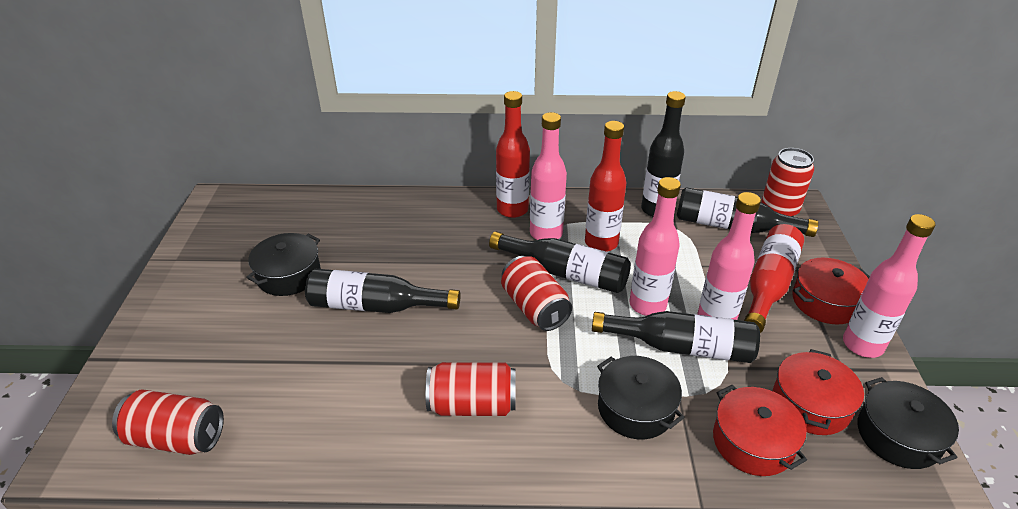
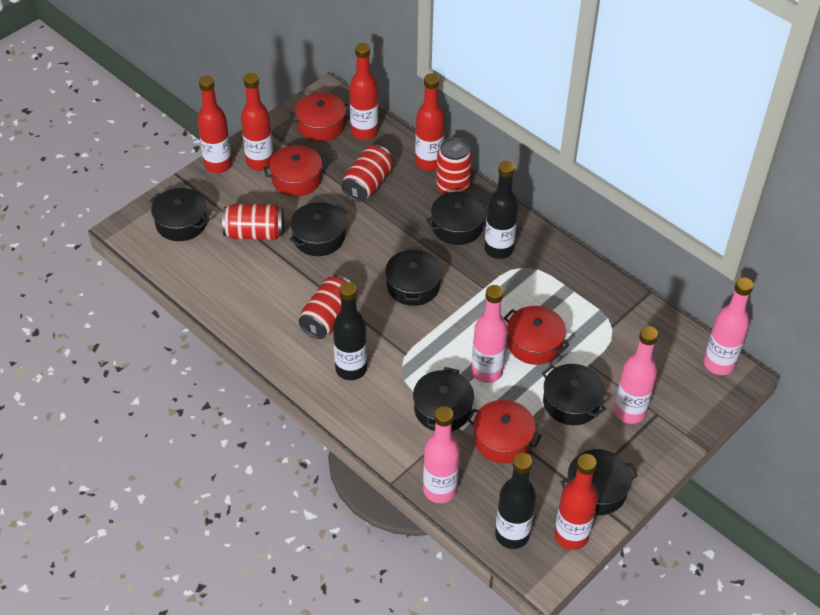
black bottle: 5 -> 3
black pot: 3 -> 7
red bottle: 3 -> 5
red pot: 3 -> 4

